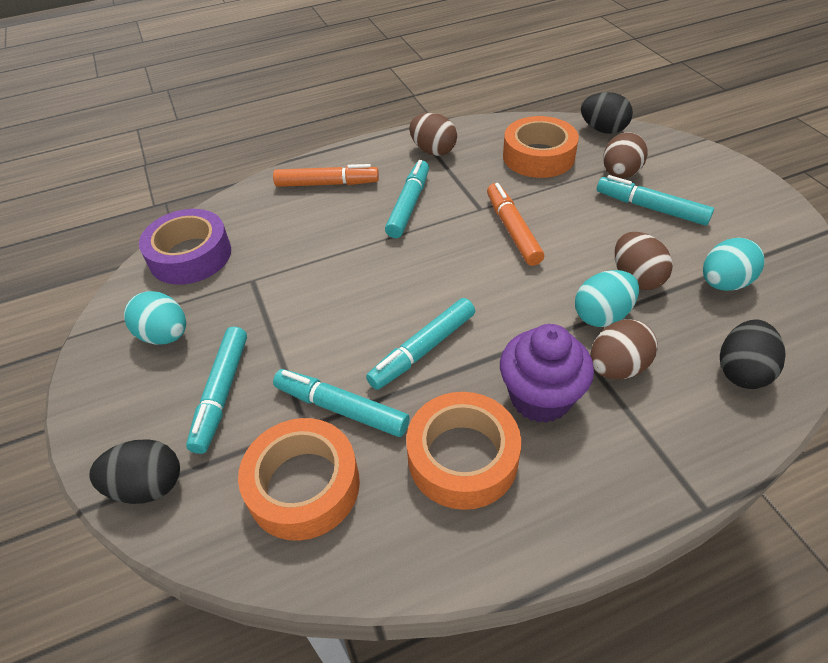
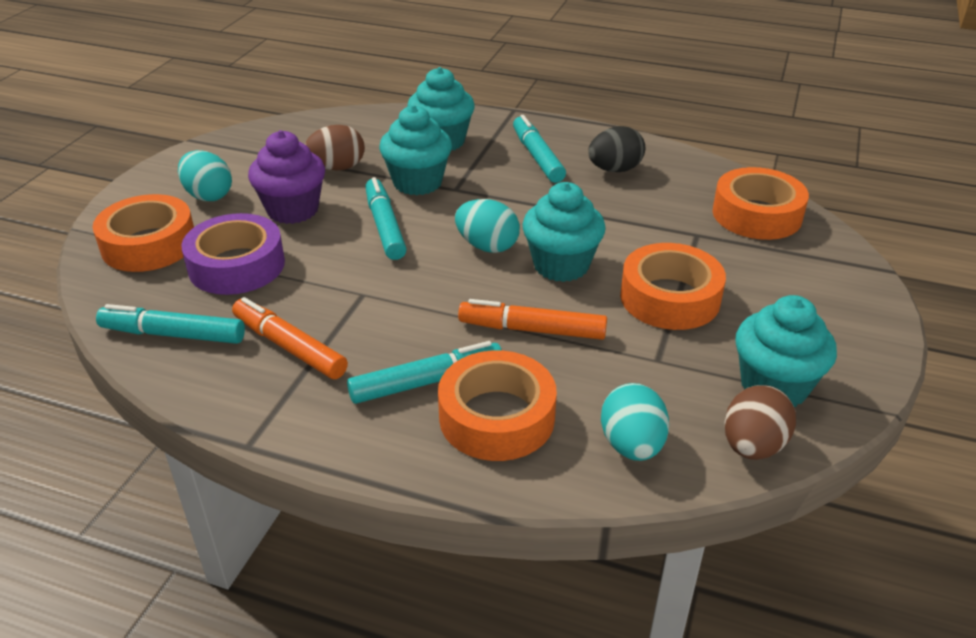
black egg: 3 -> 1
brown egg: 4 -> 2
orange tape: 3 -> 4
turquoise cupcake: 0 -> 4
turquoise marker: 5 -> 4

